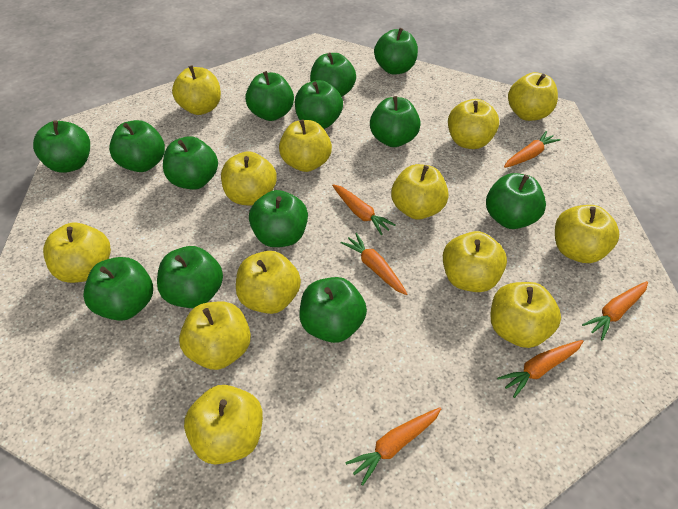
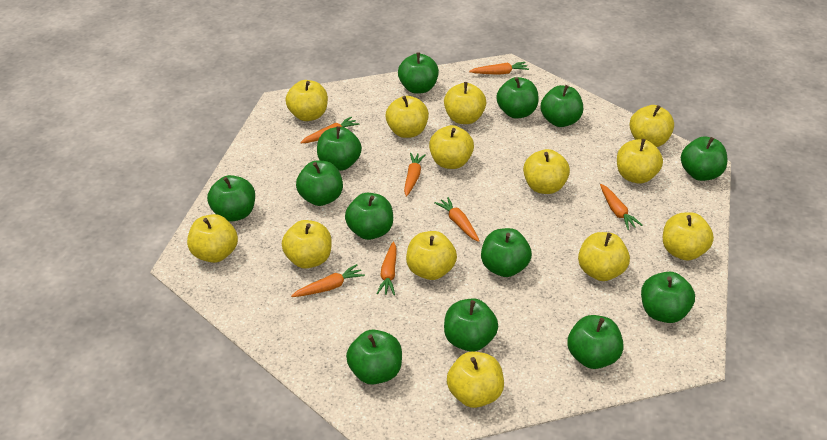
orange carrot: 6 -> 7

